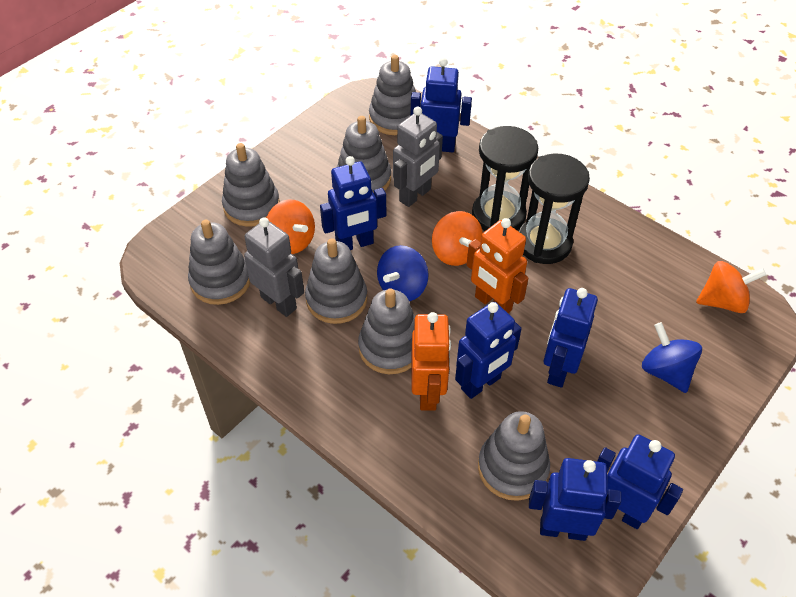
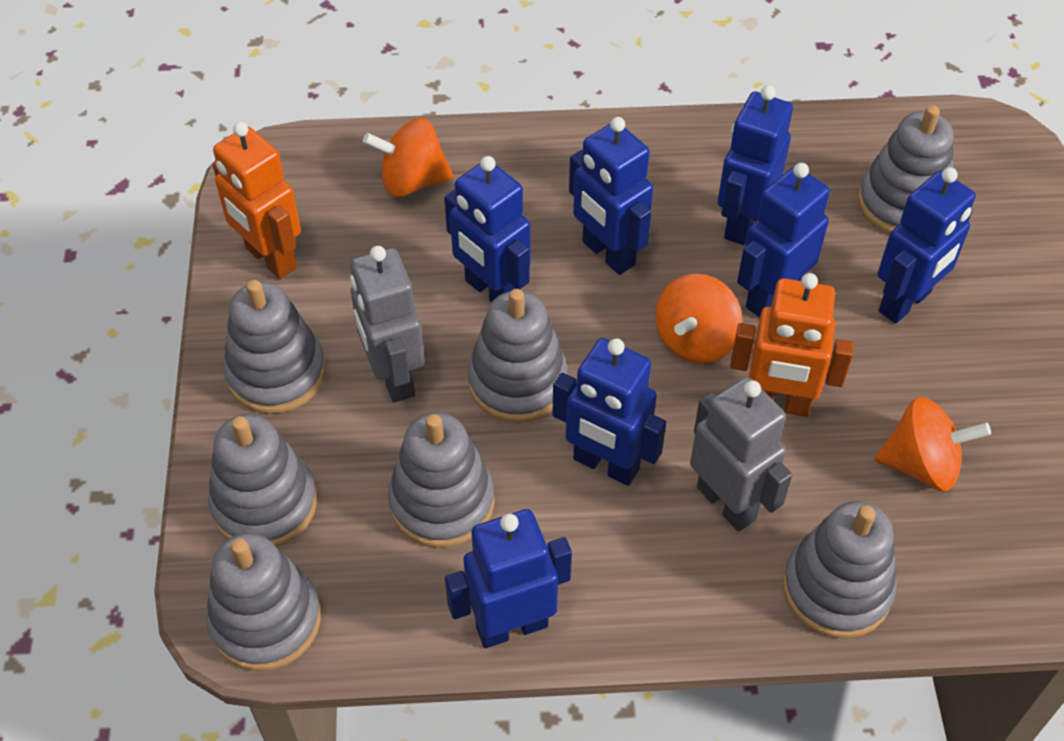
black hourglass: 2 -> 0
blue robot: 6 -> 7
blue spinning top: 2 -> 0

